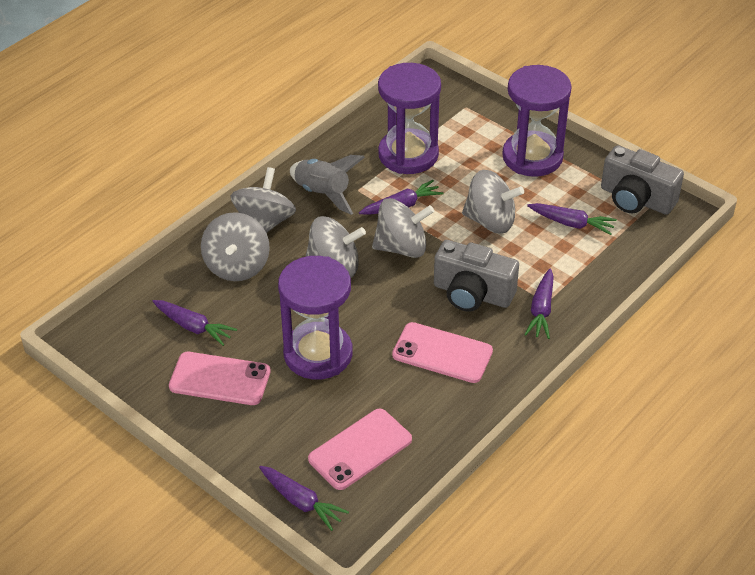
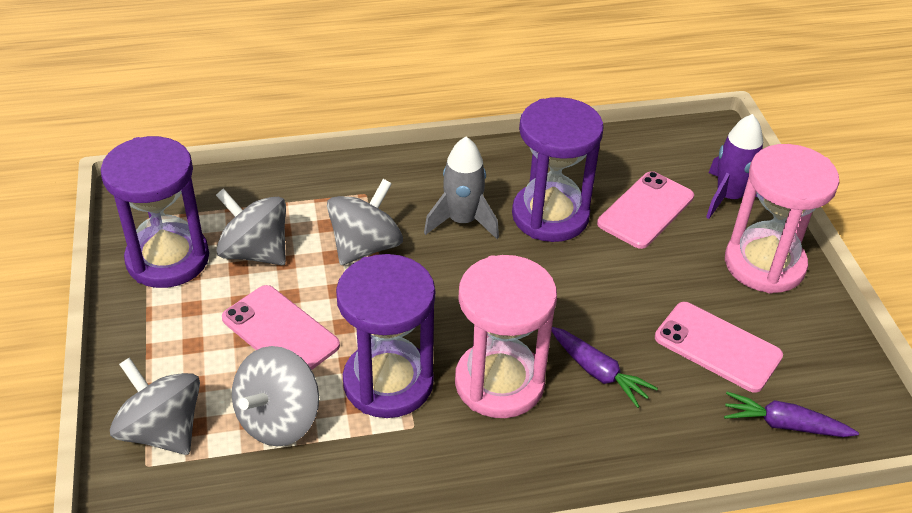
grey camera: 2 -> 0
grey spinning top: 5 -> 4
pink hourglass: 0 -> 2
purple carrot: 5 -> 2
purple rocket: 0 -> 1

